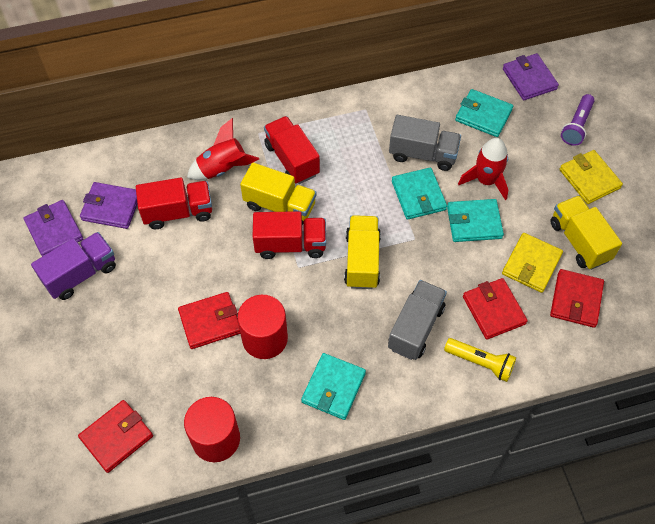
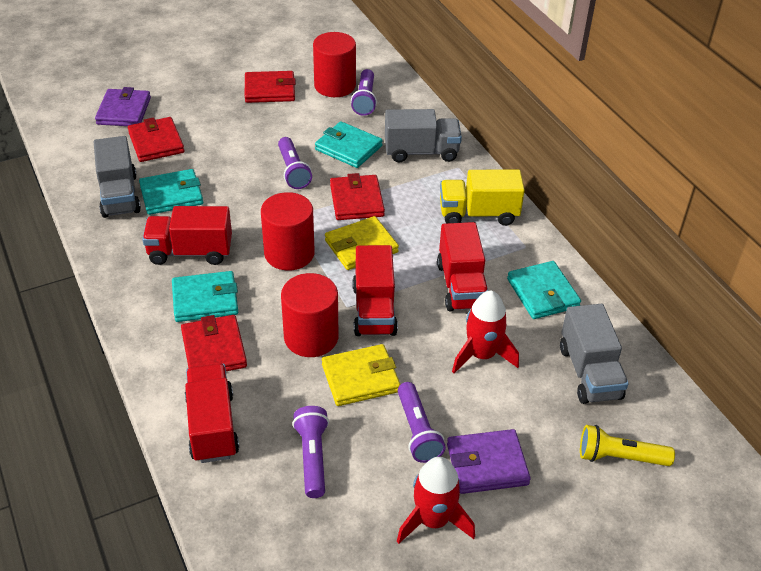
grey truck: 2 -> 3
purple flashlight: 1 -> 4
purple truck: 1 -> 0
purple wallet: 3 -> 2
red cylinder: 2 -> 3
red truck: 3 -> 4
yellow truck: 3 -> 1

